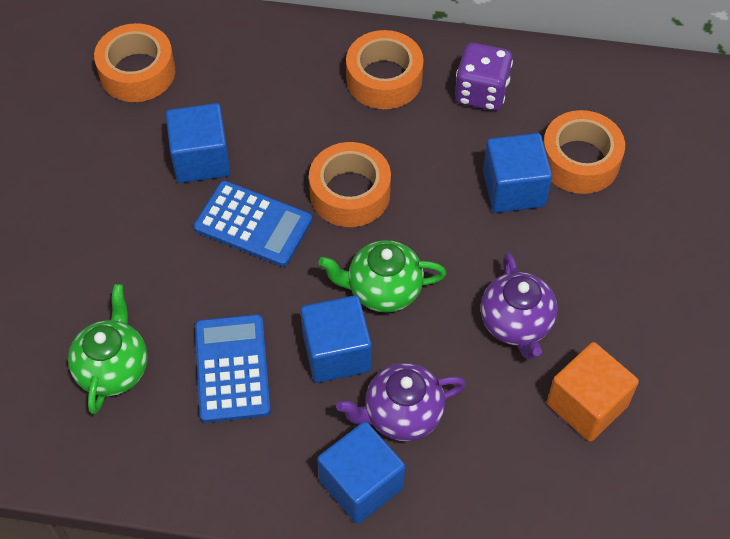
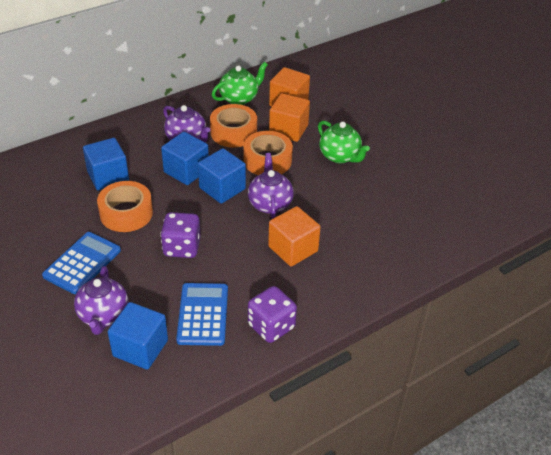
orange cube: 1 -> 3
orange tape: 4 -> 3
purple dice: 1 -> 2
purple teapot: 2 -> 3

